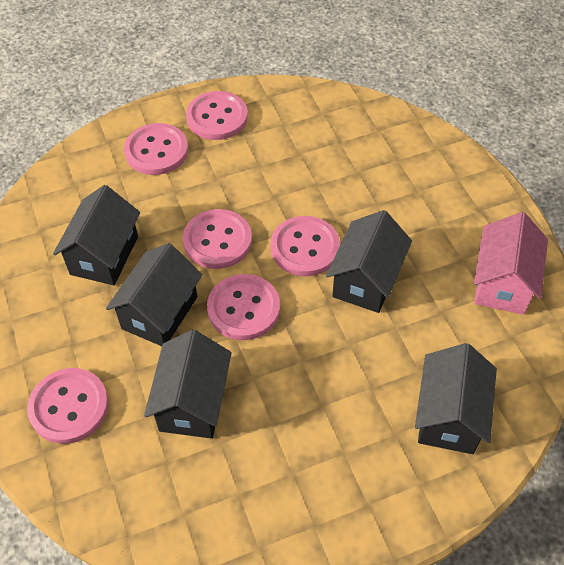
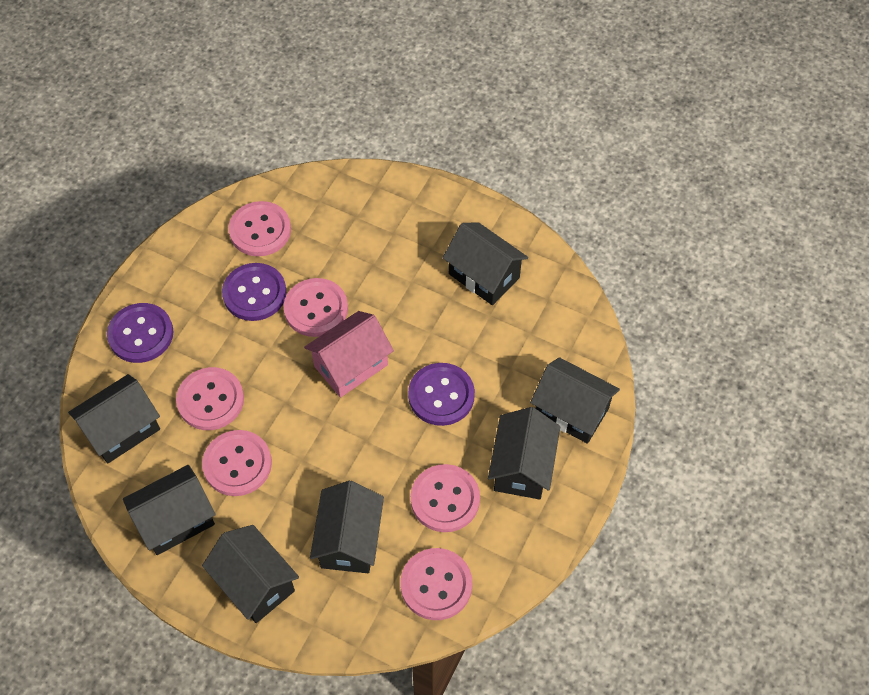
black house: 5 -> 7
purple button: 0 -> 3

